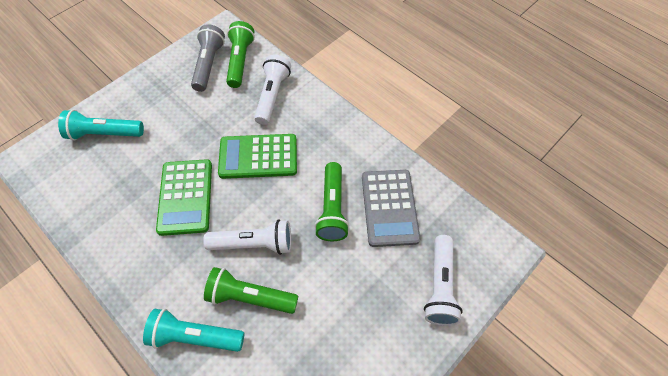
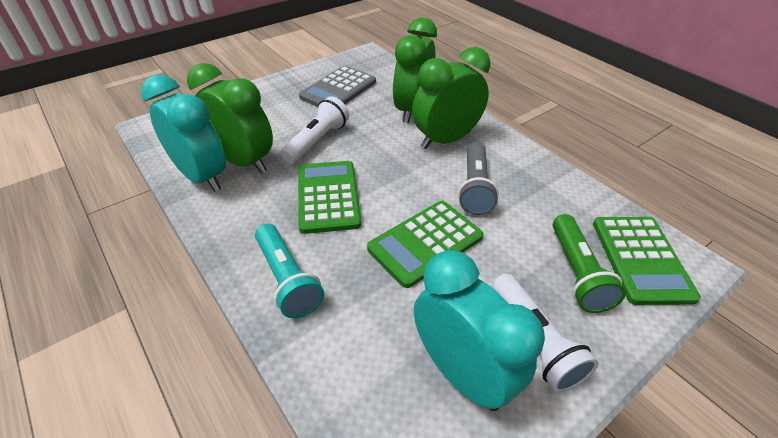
green calculator: 2 -> 3
green clock: 0 -> 3
green flashlight: 3 -> 1
turquoise clock: 0 -> 2
turquoise flashlight: 2 -> 1
white flashlight: 3 -> 2

